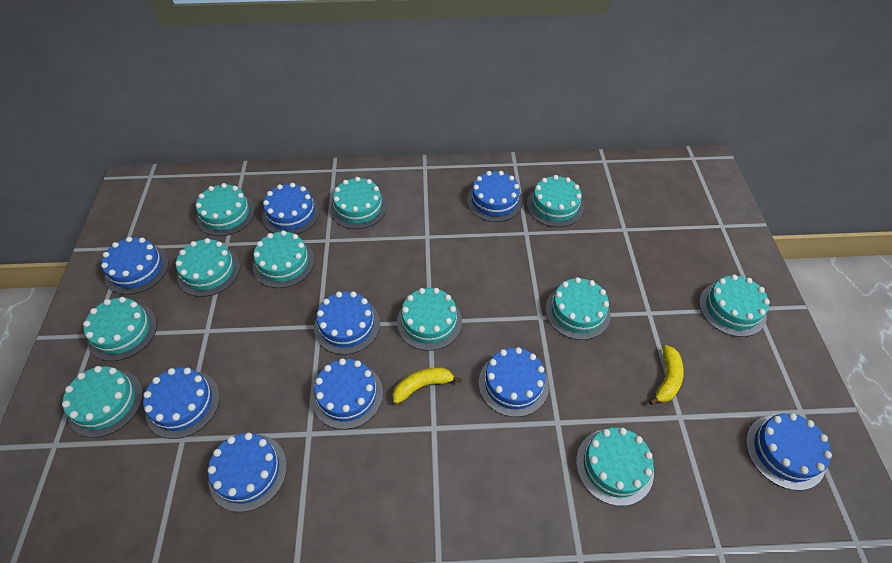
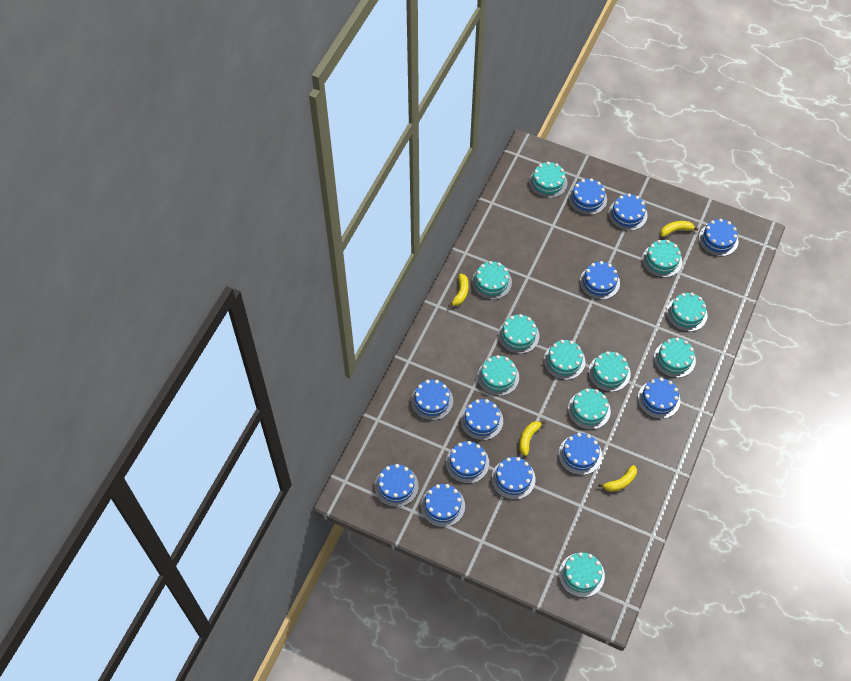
blue cake: 9 -> 12
yellow banana: 2 -> 4

